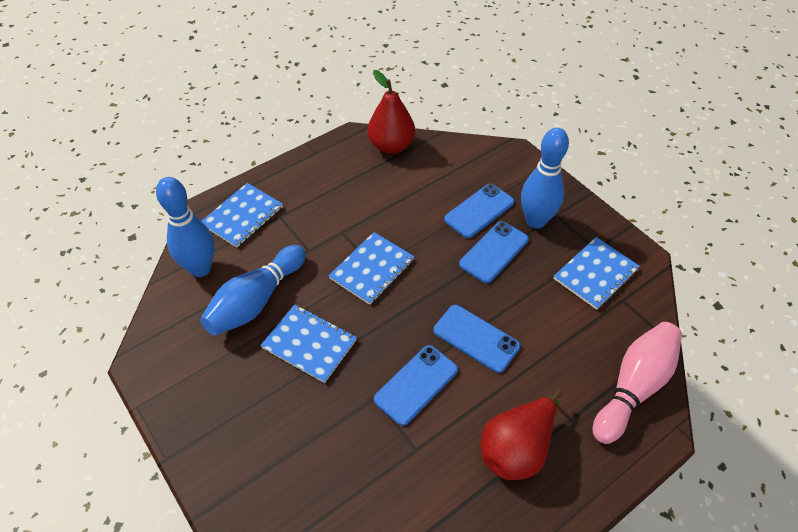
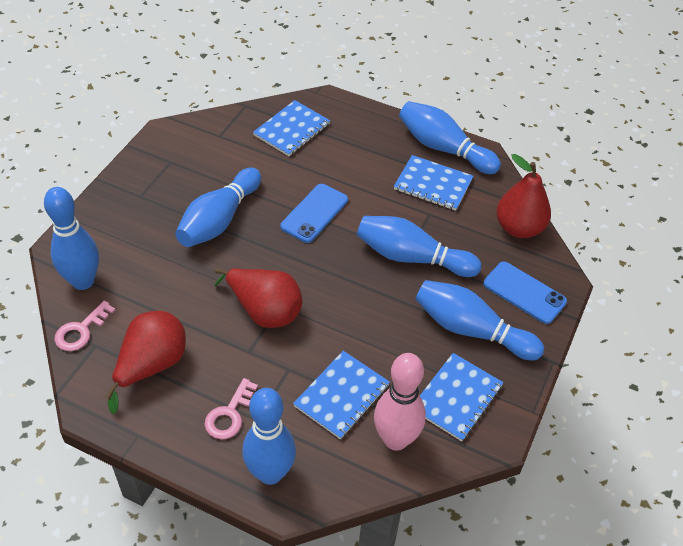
blue bowling pin: 3 -> 6
blue phone: 4 -> 2
pink key: 0 -> 2
red pear: 2 -> 3

